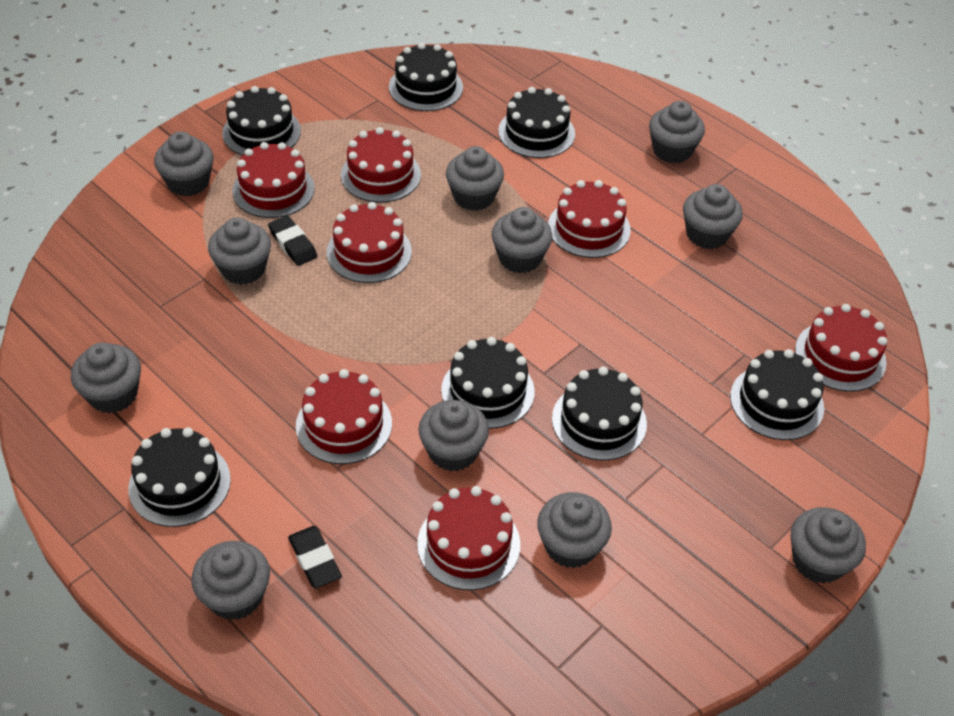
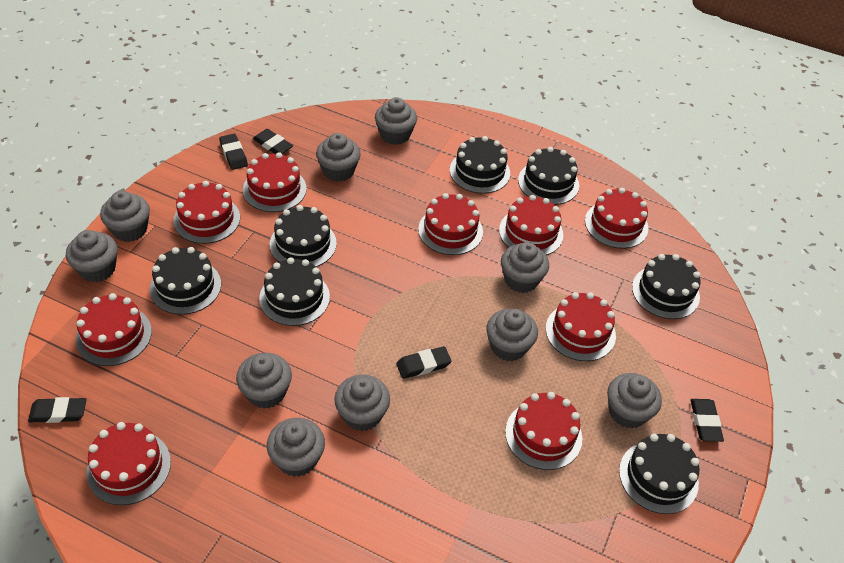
black eraser: 2 -> 5
grey cupcake: 11 -> 10
red cake: 7 -> 9

